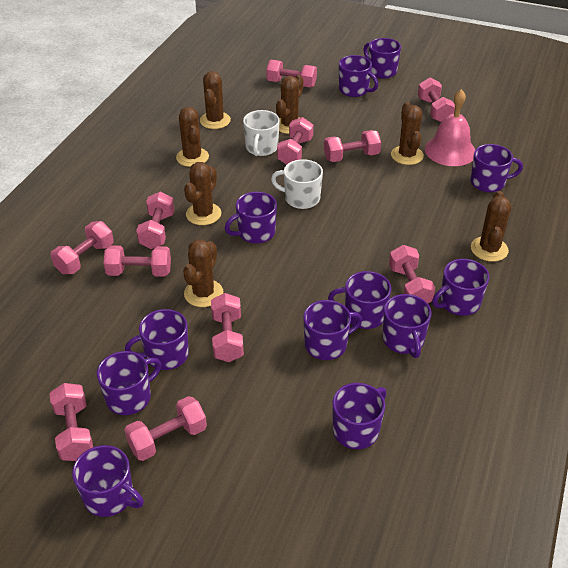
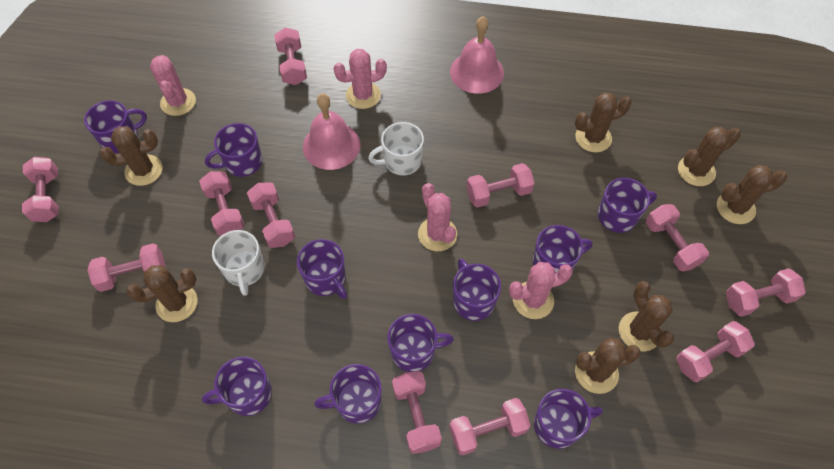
pink bell: 1 -> 2
pink cactus: 0 -> 4
purple mug: 12 -> 10

